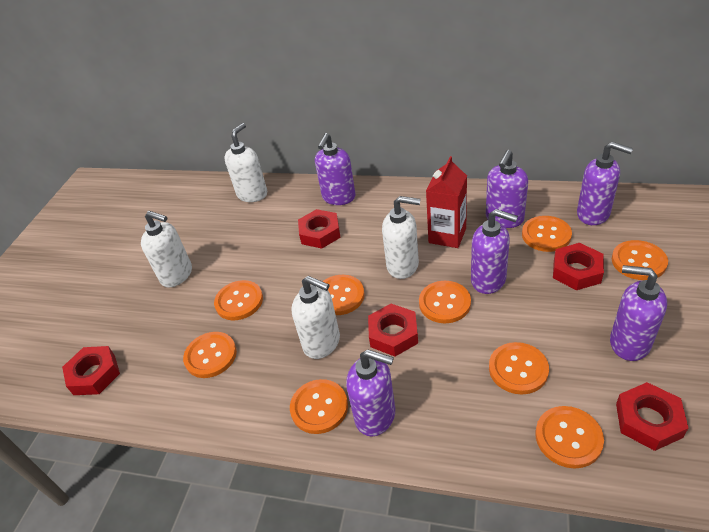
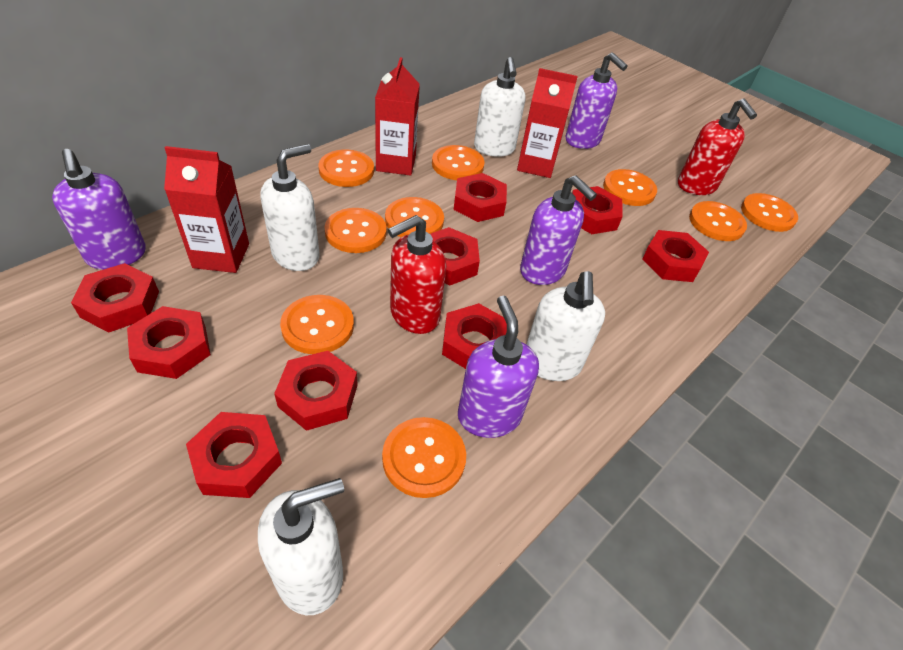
purple soap dispenser: 6 -> 4
red carton: 1 -> 3
red nut: 5 -> 9
red soap dispenser: 0 -> 2

